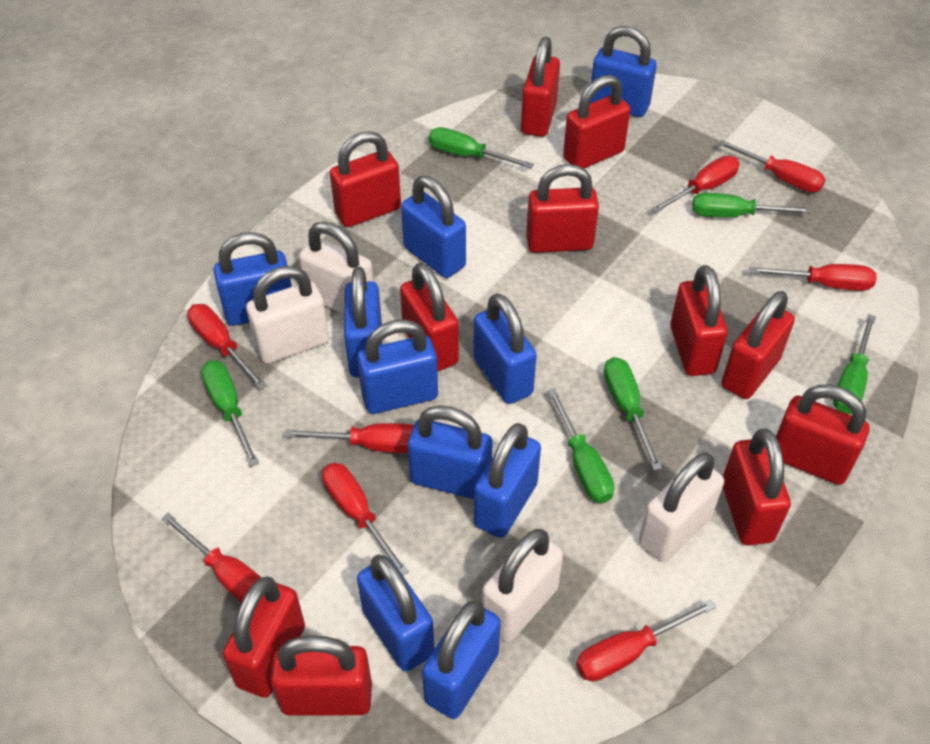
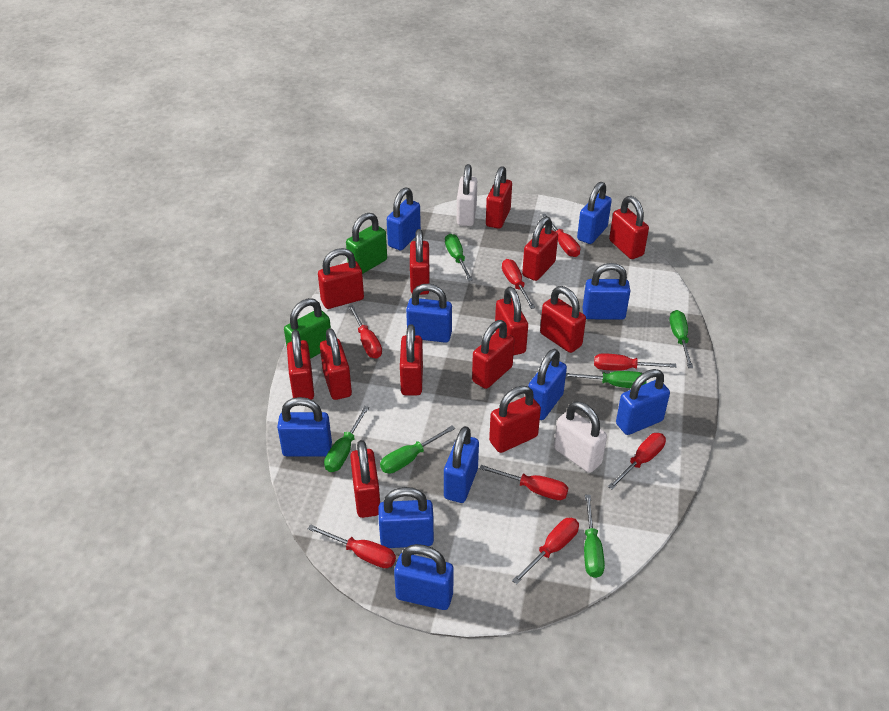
green padlock: 0 -> 2
red padlock: 11 -> 13
white padlock: 4 -> 2

